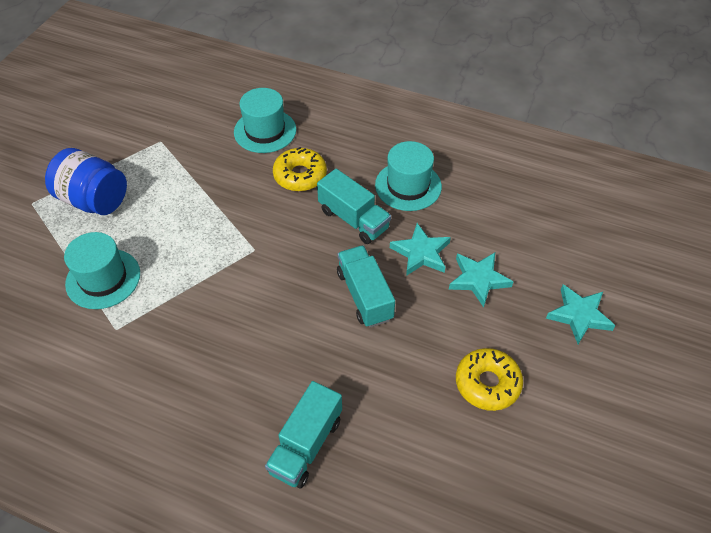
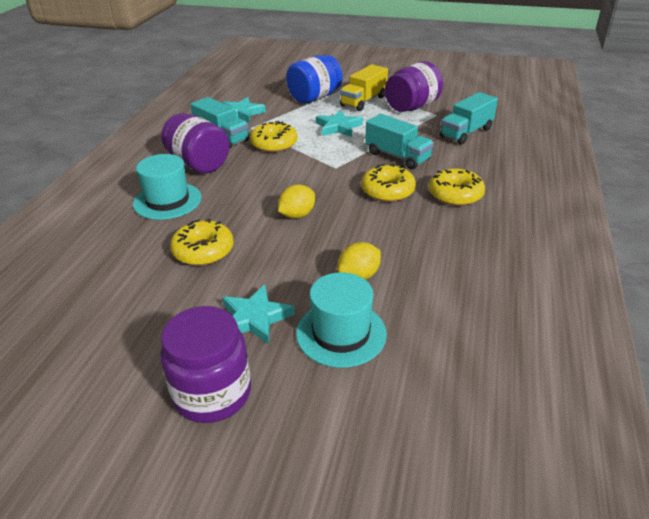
purple jar: 0 -> 3
turquoise hat: 3 -> 2
yellow donut: 2 -> 4
yellow lemon: 0 -> 2
yellow truck: 0 -> 1

